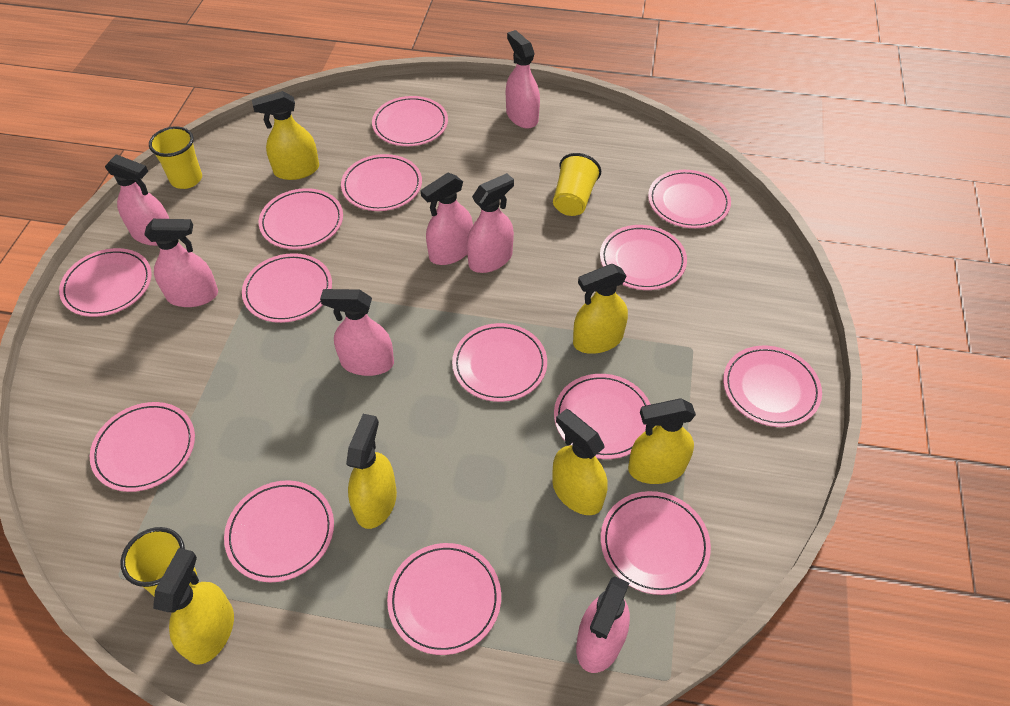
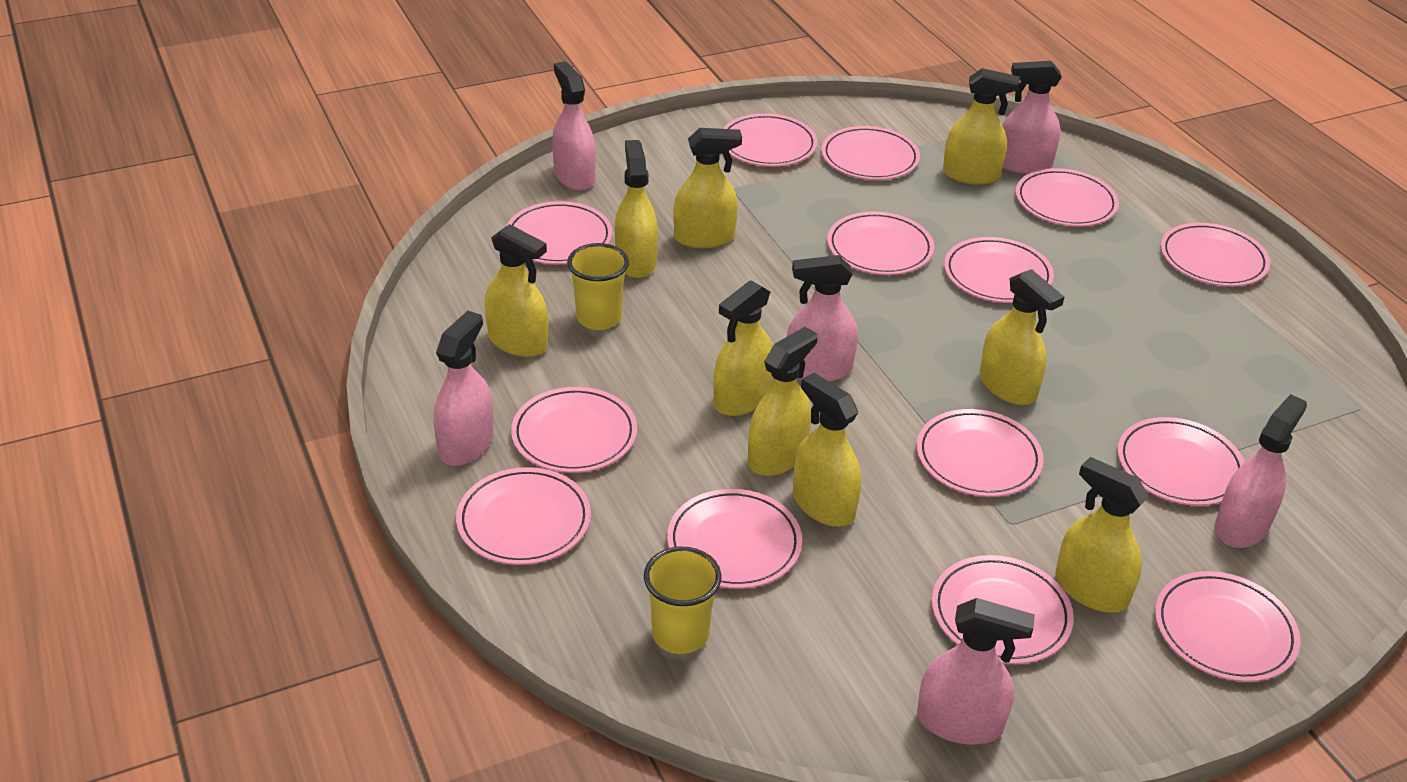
pink spray bottle: 7 -> 6
yellow cup: 3 -> 2
yellow spray bottle: 6 -> 9

